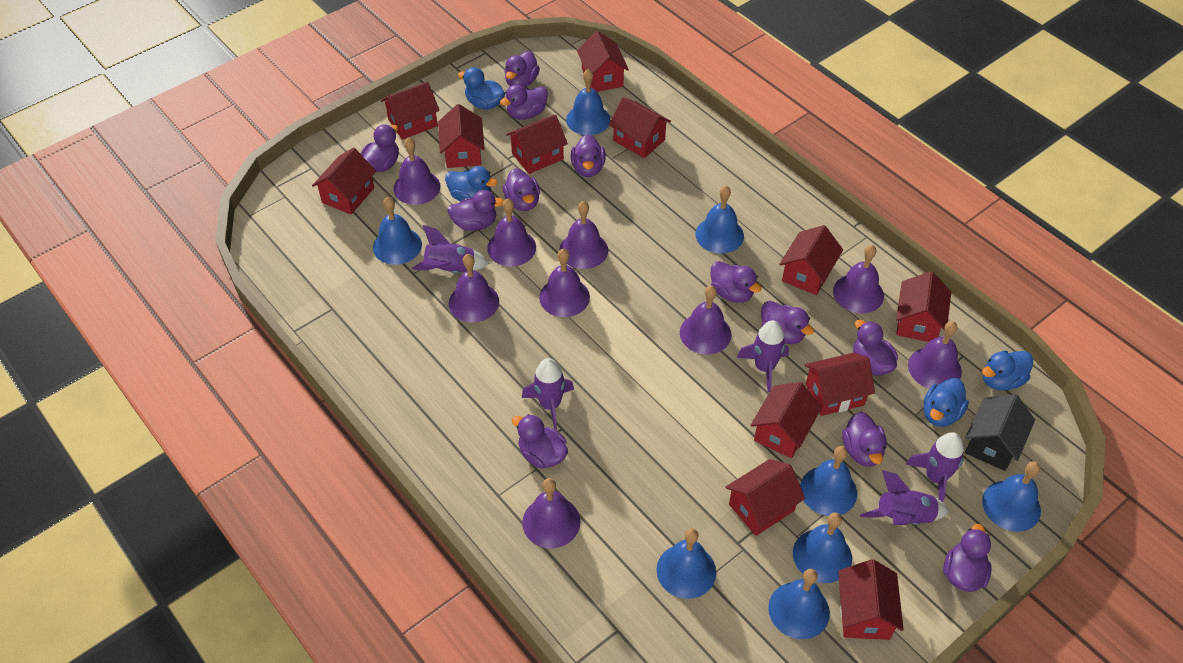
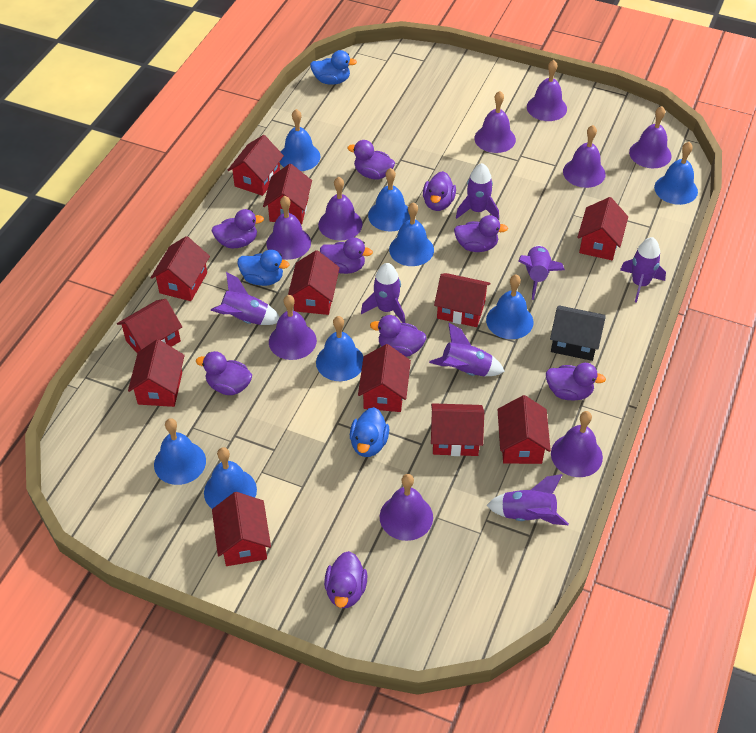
blue duck: 4 -> 3
purple duck: 12 -> 9
purple rocket: 5 -> 7

